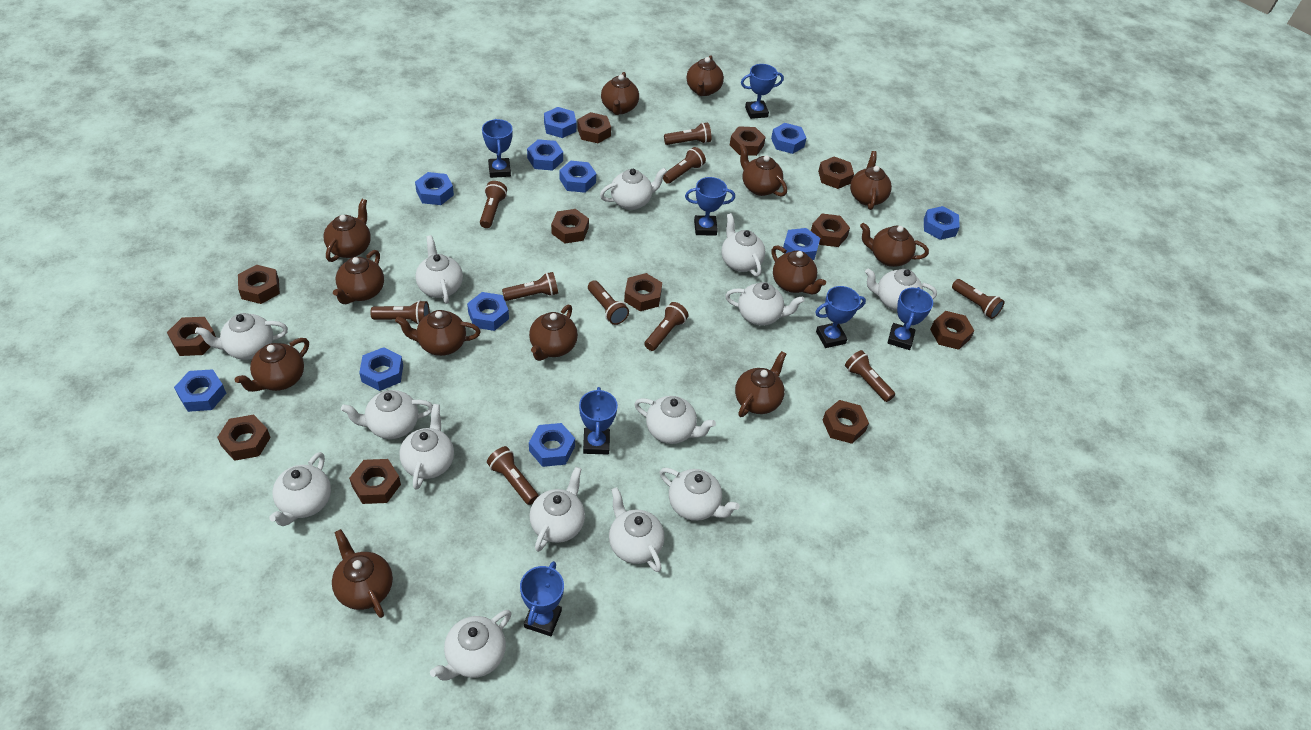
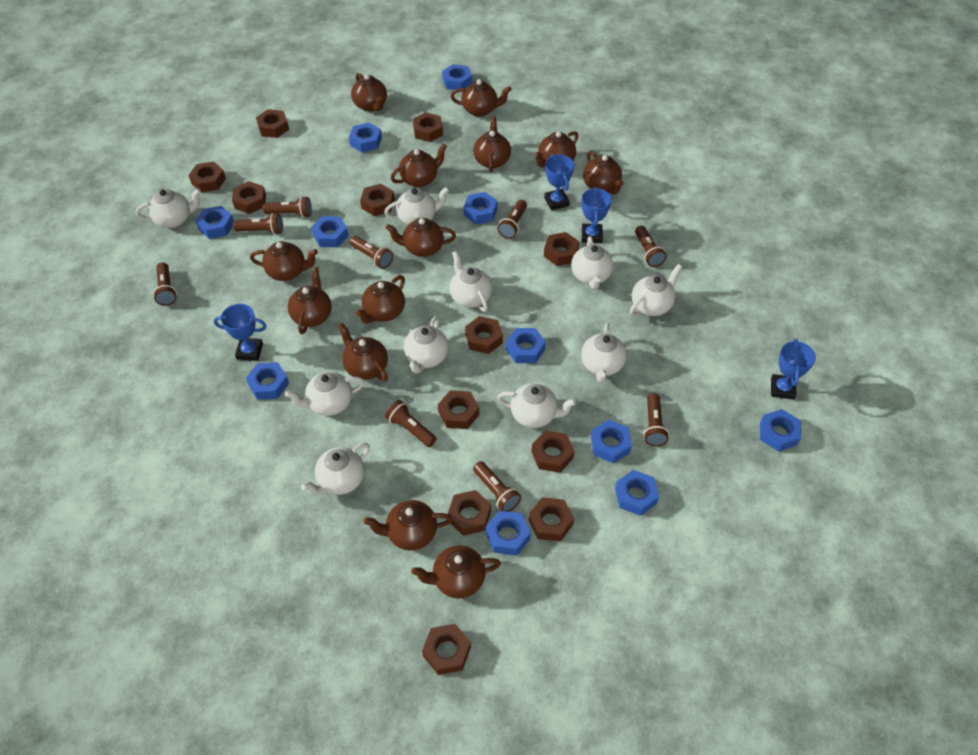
blue trophy: 7 -> 4
brown flashlight: 10 -> 9
white teapot: 14 -> 10

